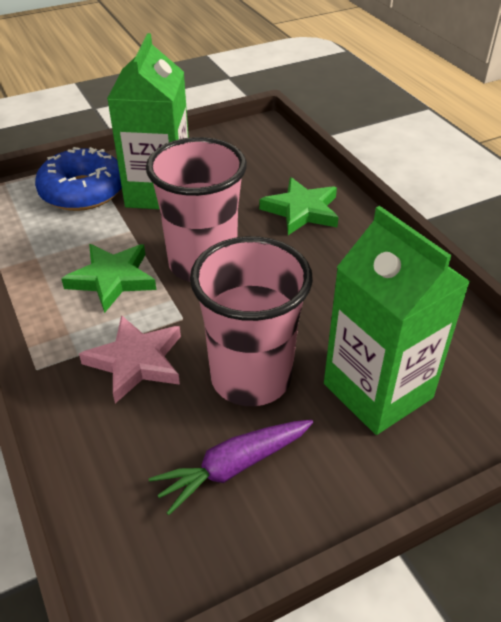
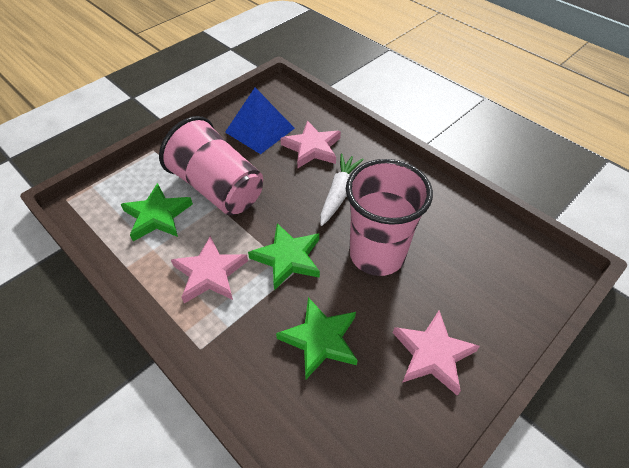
blue donut: 1 -> 0
blue pyramid: 0 -> 1
green carton: 2 -> 0
green star: 2 -> 3
pink star: 1 -> 3
purple carrot: 1 -> 0
white carrot: 0 -> 1

